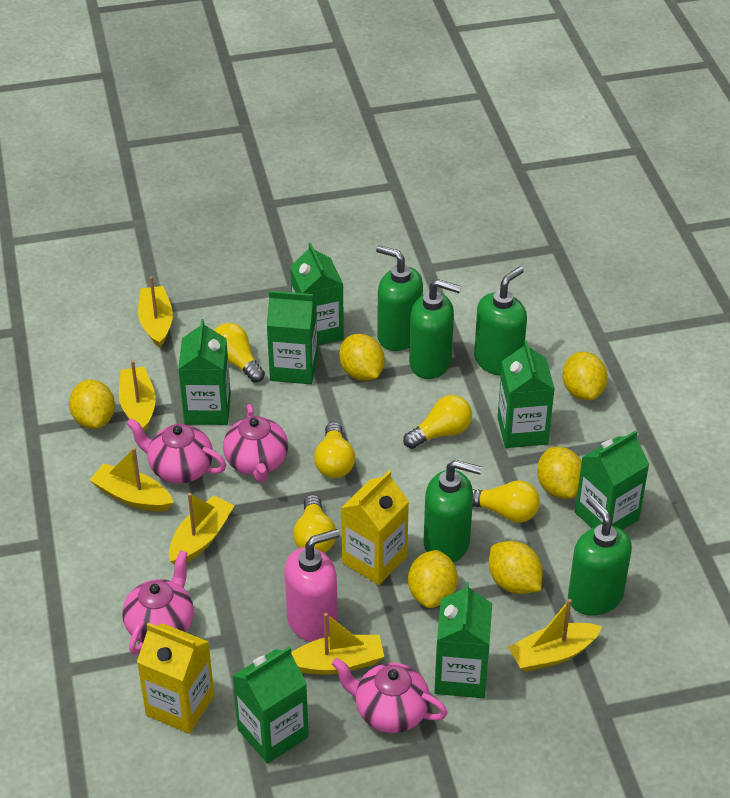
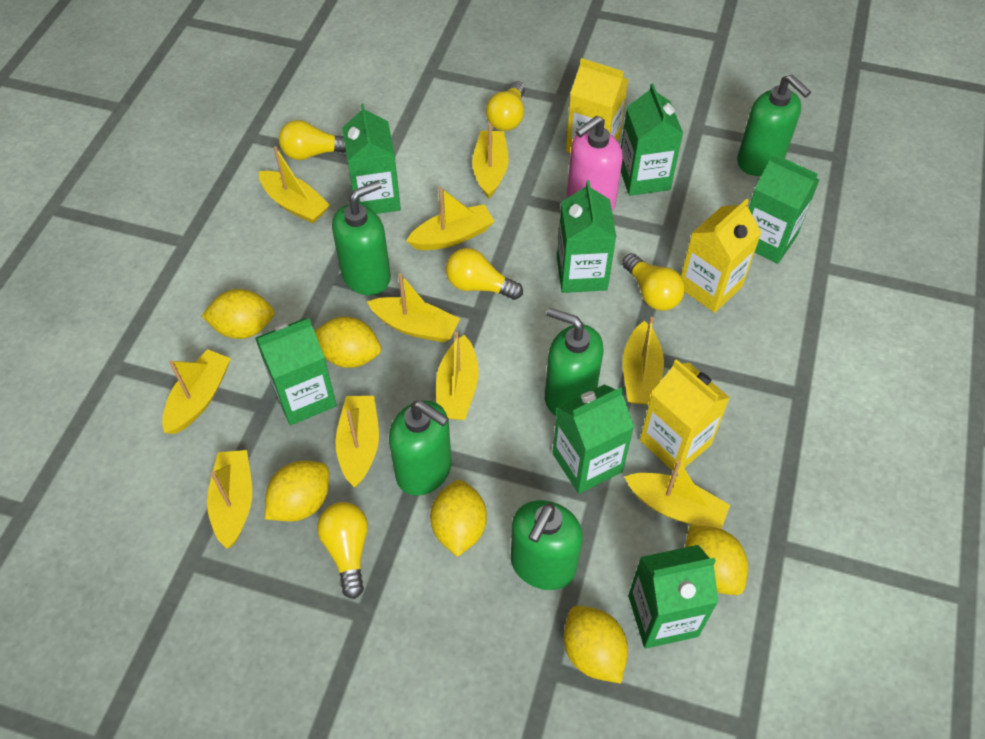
pink teapot: 4 -> 0
yellow boat: 6 -> 10
yellow carton: 2 -> 3

